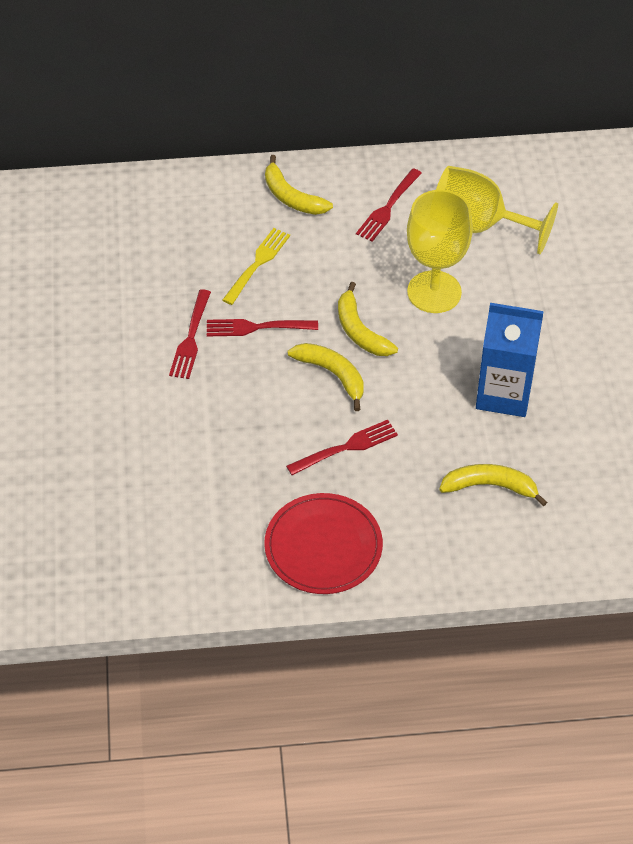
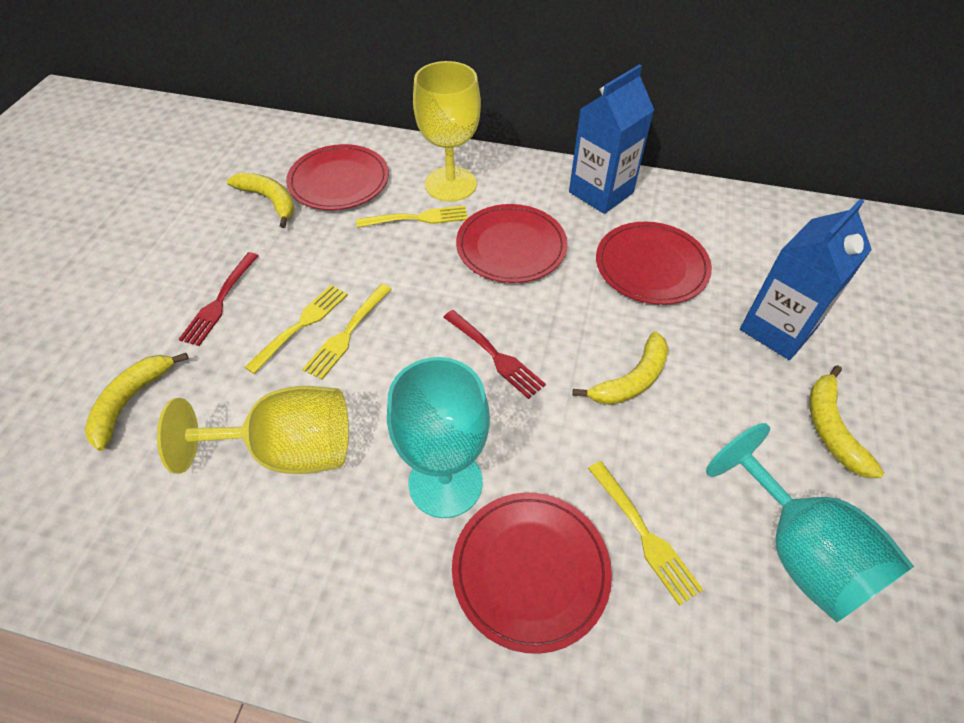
blue carton: 1 -> 2
red fork: 4 -> 2
red plate: 1 -> 4
turquoise goblet: 0 -> 2
yellow fork: 1 -> 4

